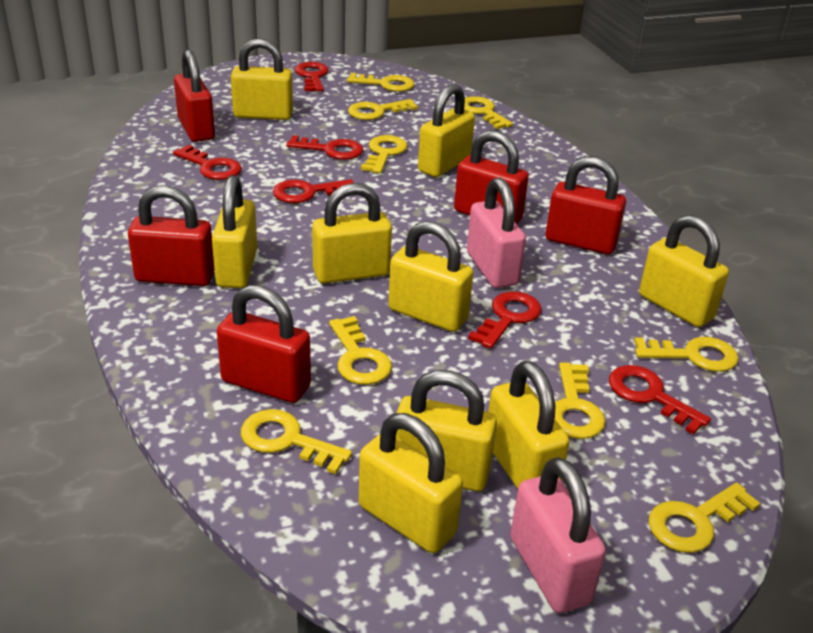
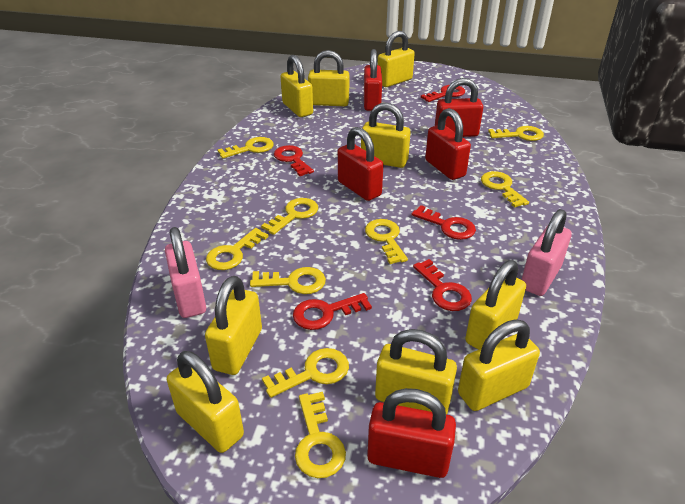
red key: 6 -> 5

